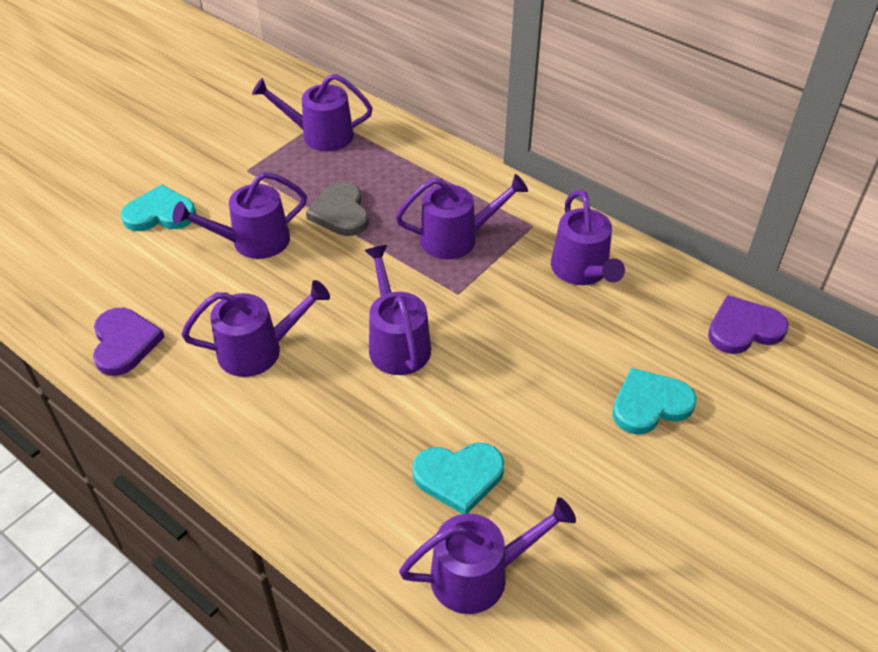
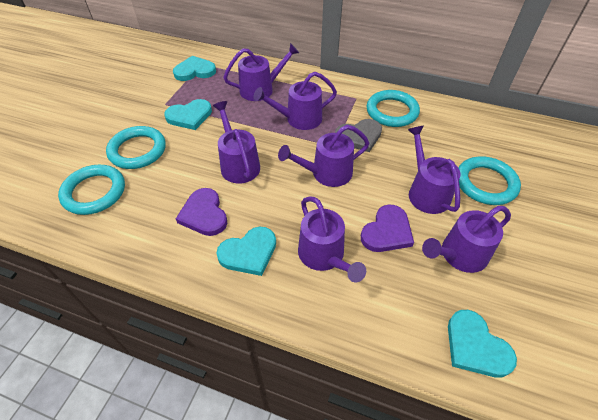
turquoise heart: 3 -> 4
turquoise ring: 0 -> 4

